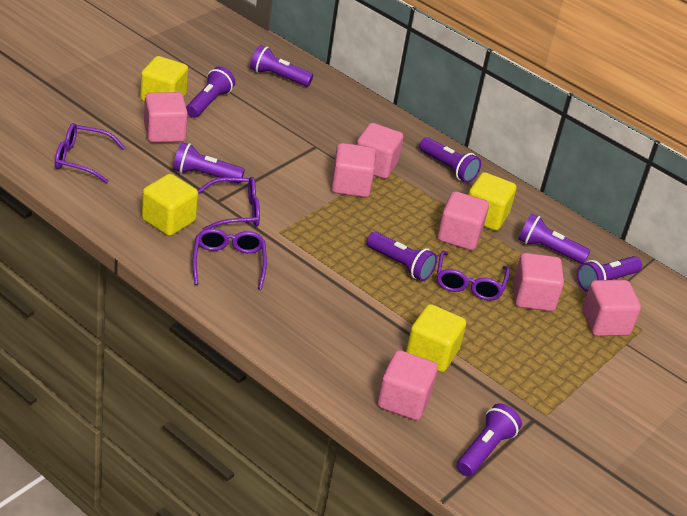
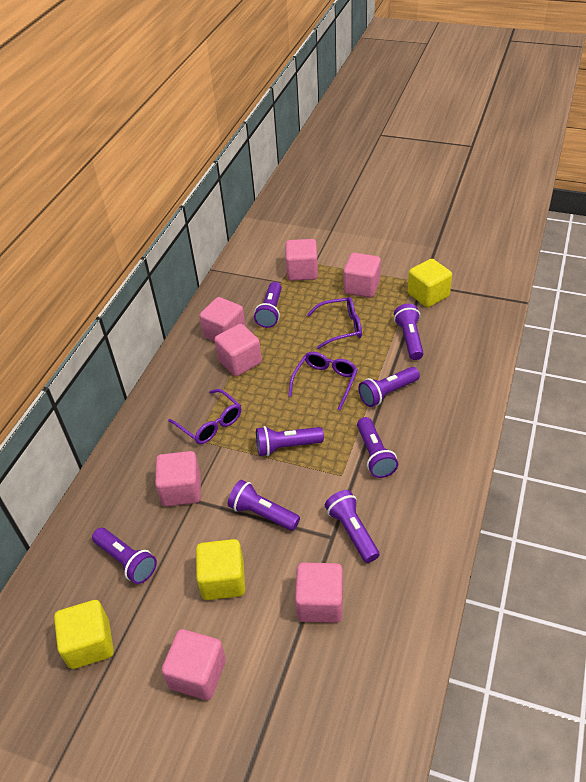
purple glasses: 4 -> 3
yellow cube: 4 -> 3

